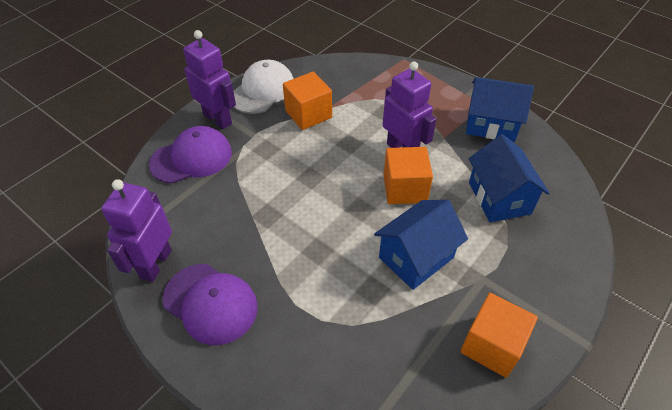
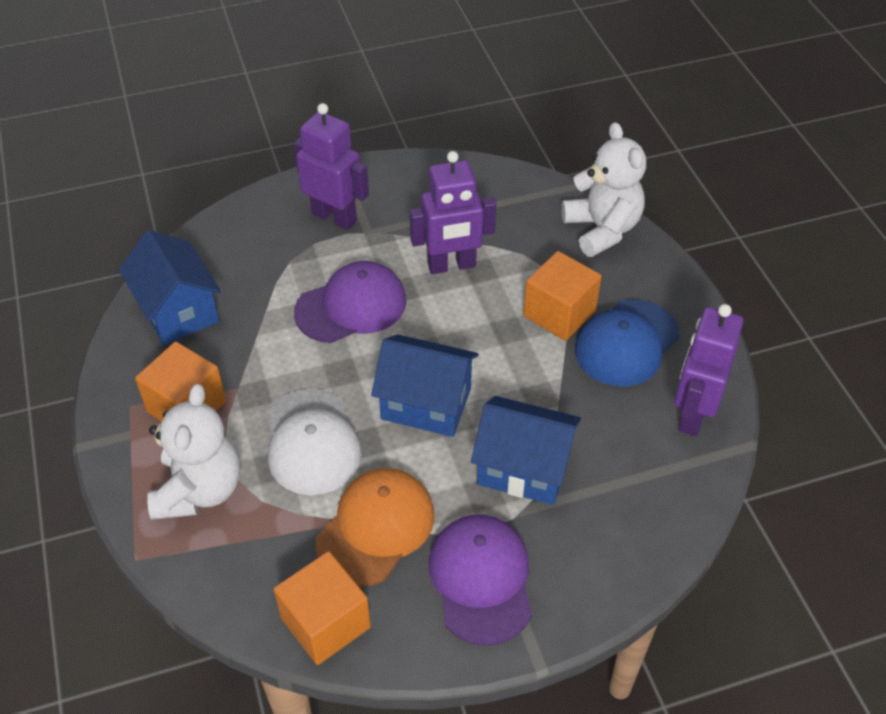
blue cap: 0 -> 1
orange cap: 0 -> 1
white teddy bear: 0 -> 2

